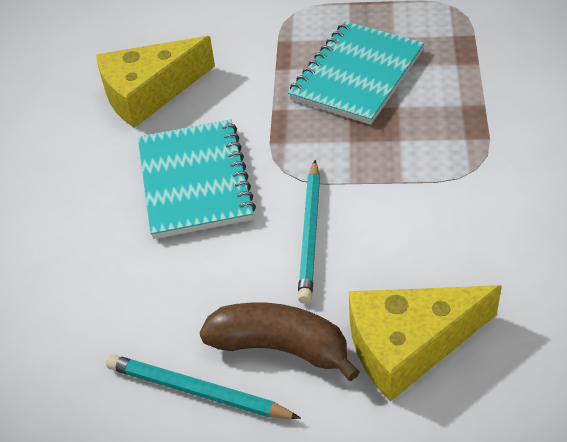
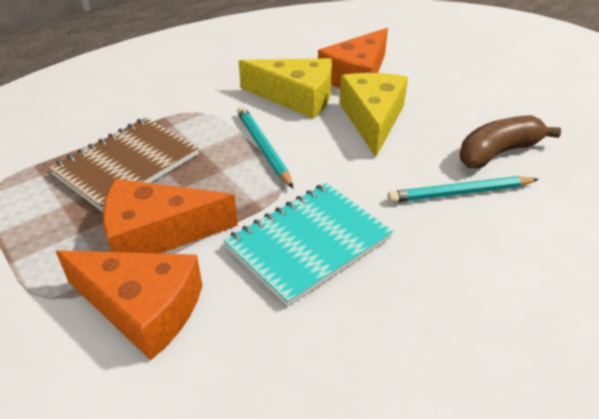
brown notebook: 0 -> 1
orange cheese: 0 -> 3
turquoise notebook: 2 -> 1

